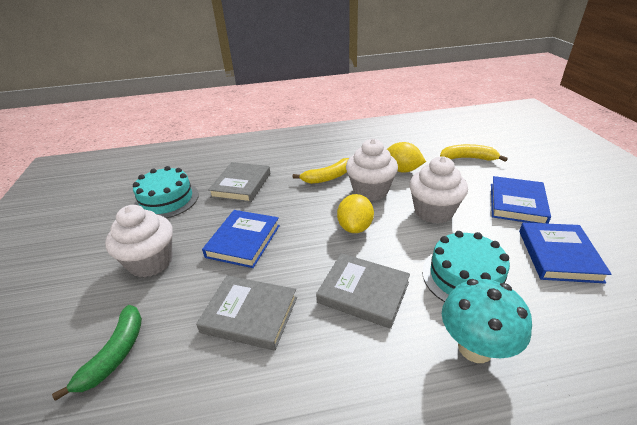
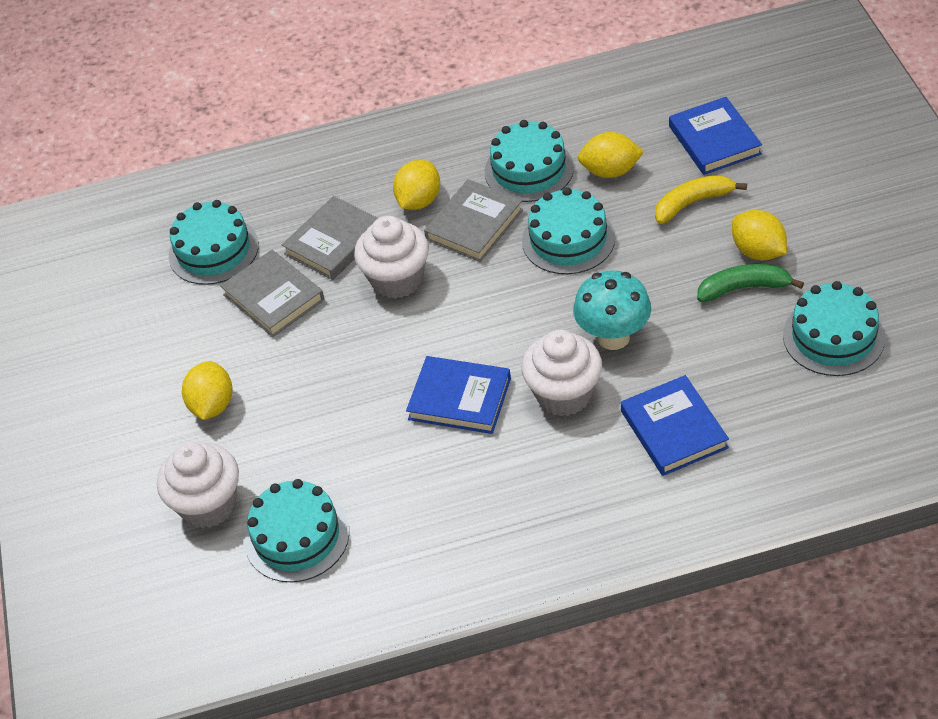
turquoise cake: 2 -> 5
yellow banana: 2 -> 1
yellow lemon: 2 -> 4

